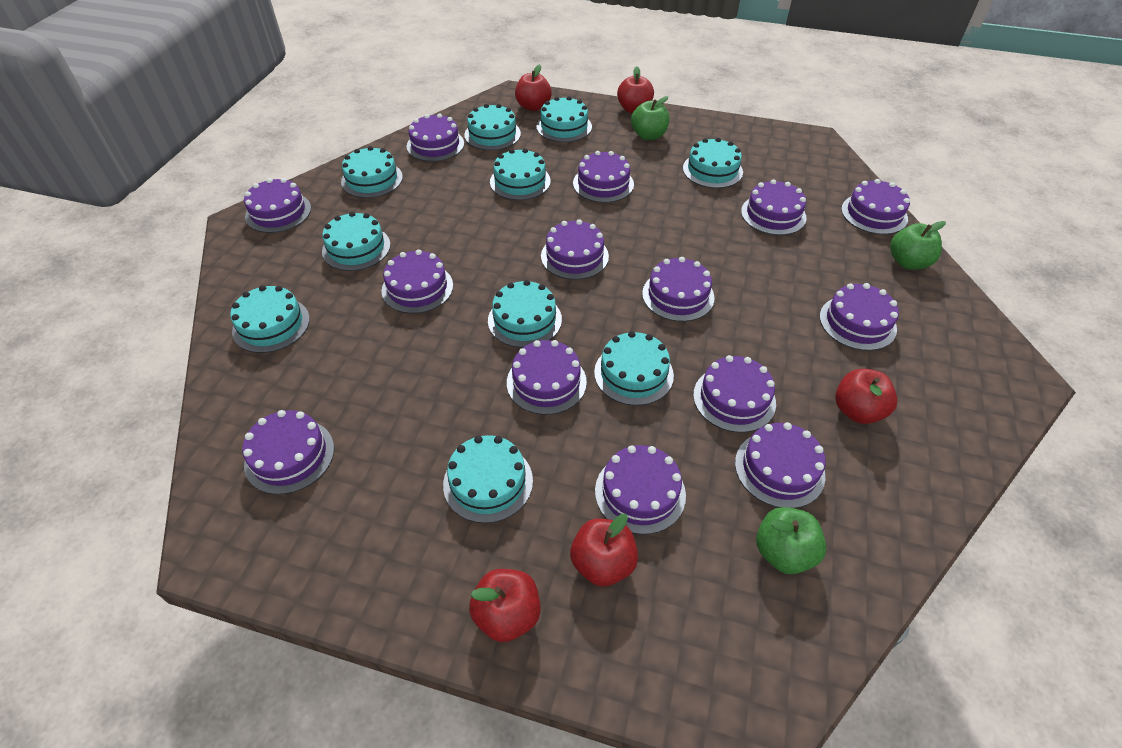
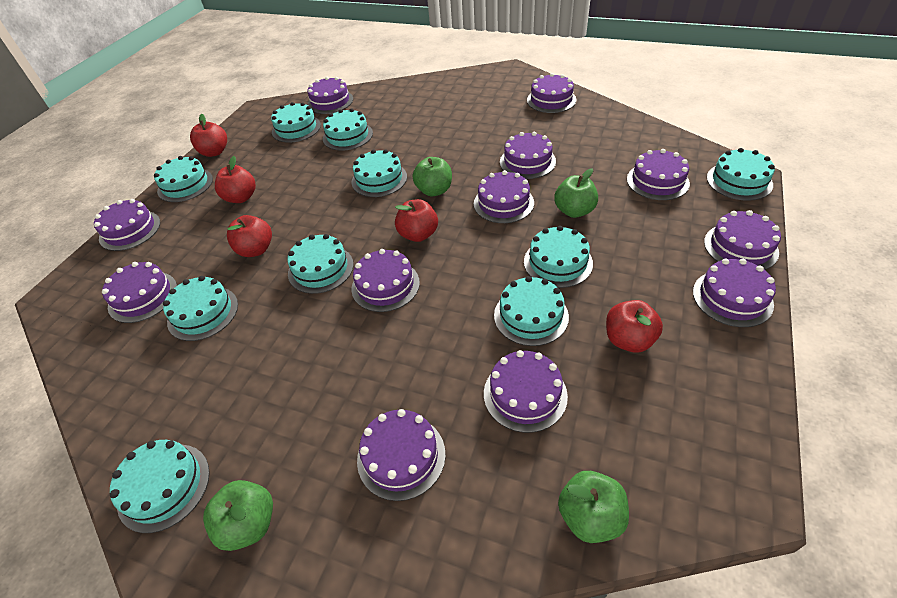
green apple: 3 -> 4
purple cake: 14 -> 12

